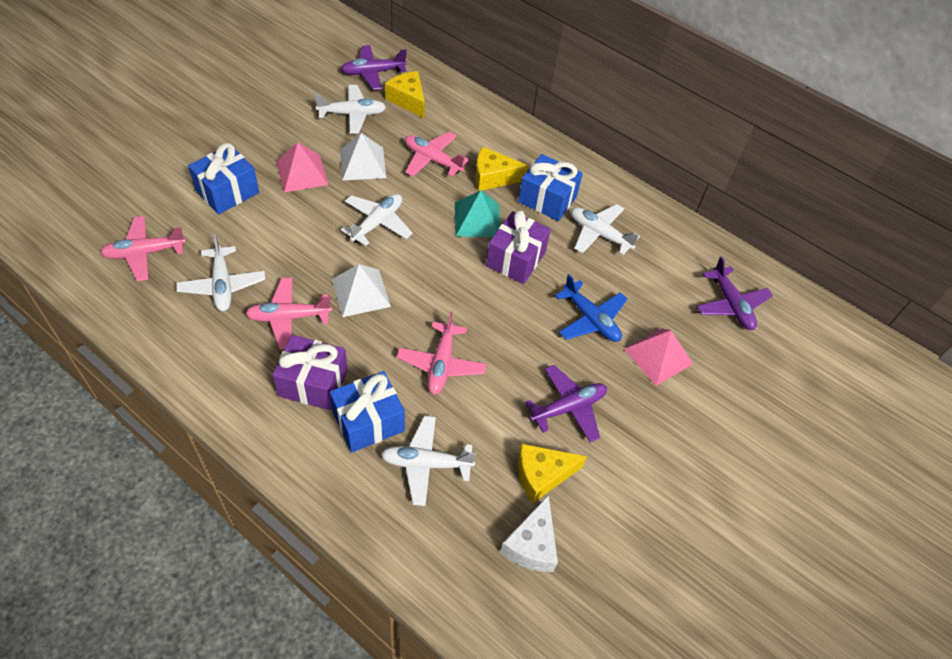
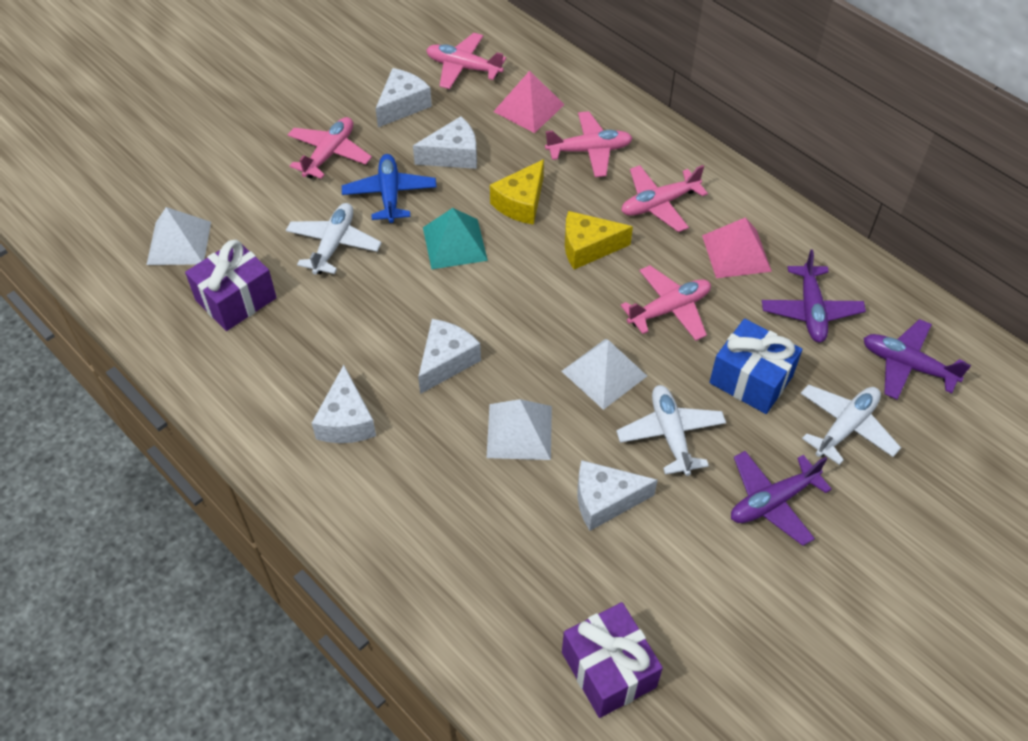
blue gift: 3 -> 1
pink plane: 4 -> 5
white cheese: 1 -> 5
white plane: 5 -> 3
white pyramid: 2 -> 3
yellow cheese: 3 -> 2

